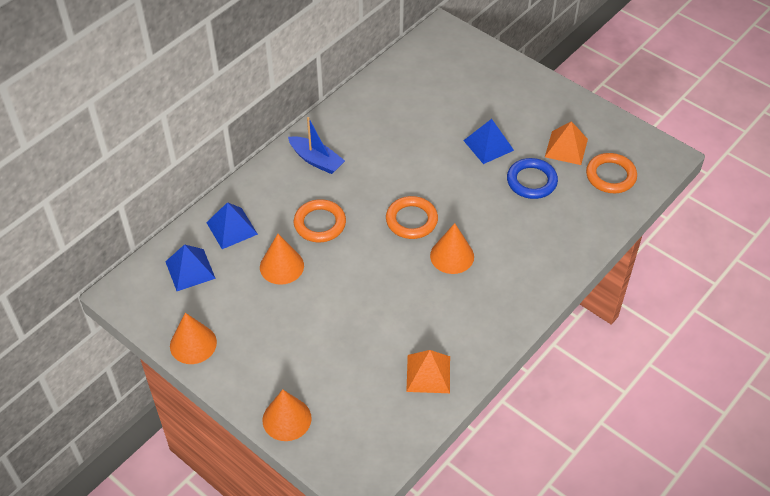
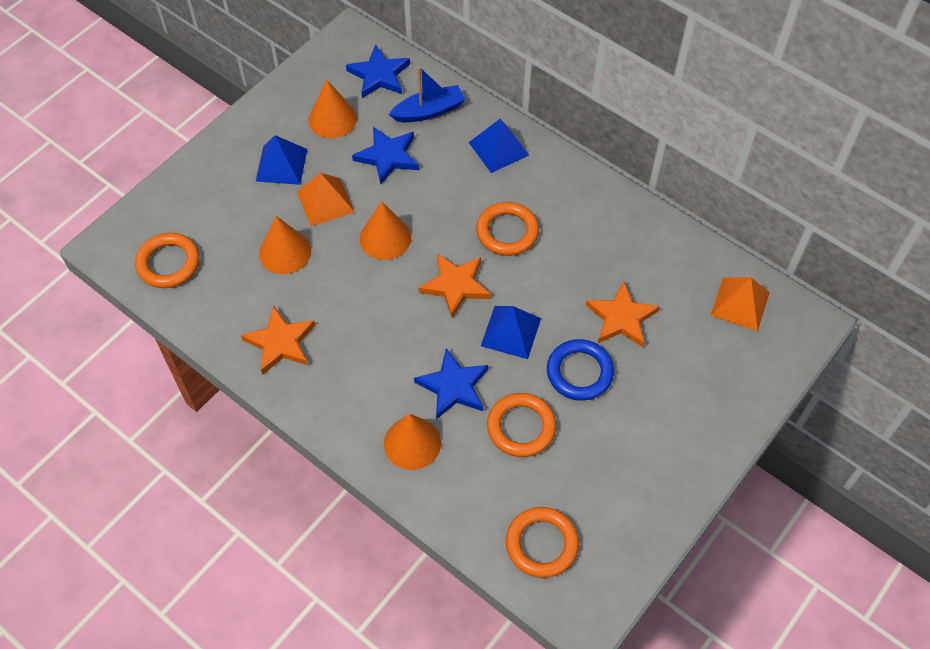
blue star: 0 -> 3
orange ring: 3 -> 4
orange star: 0 -> 3

